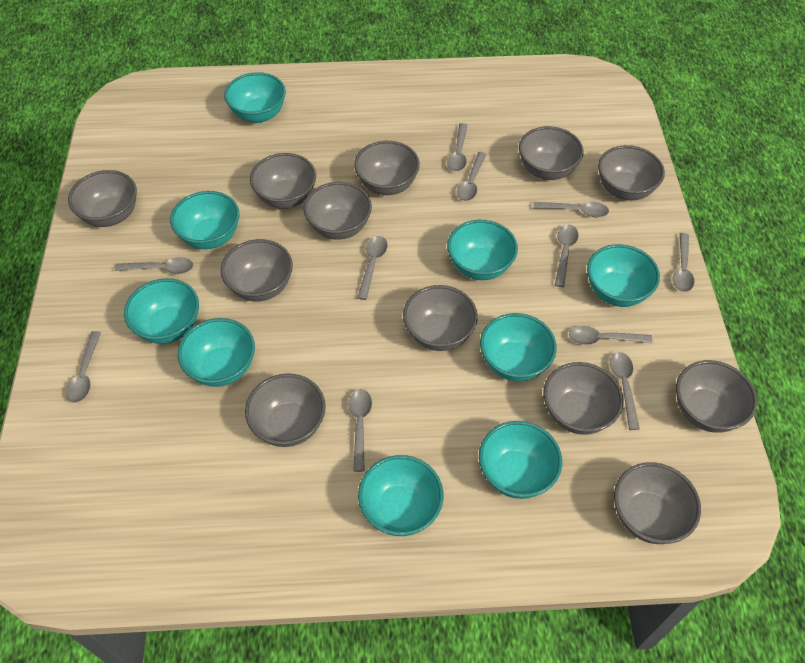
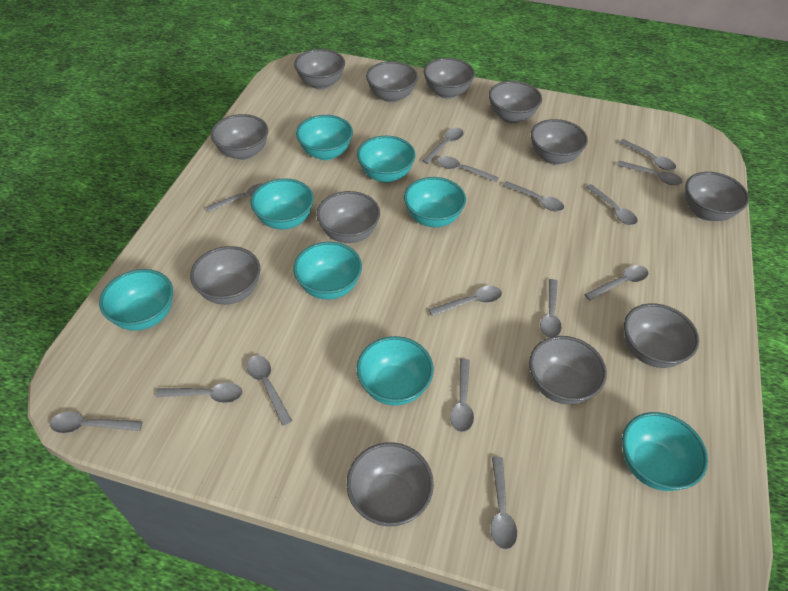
grey spoon: 11 -> 15
turquoise bowl: 9 -> 8

